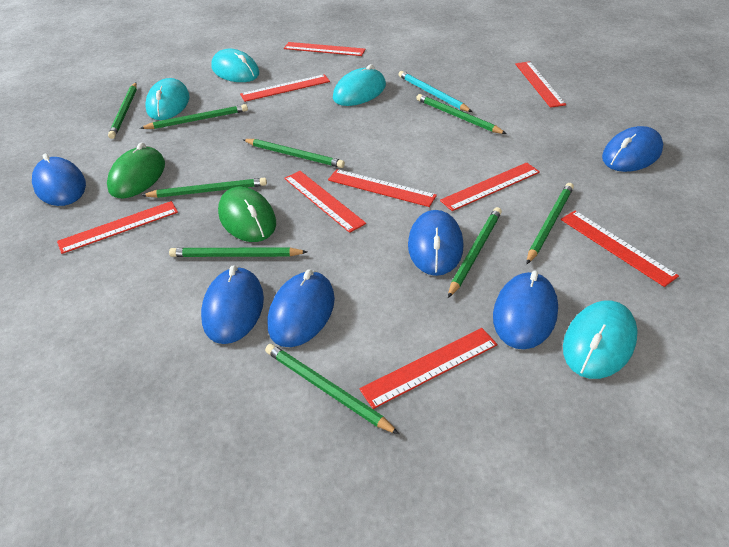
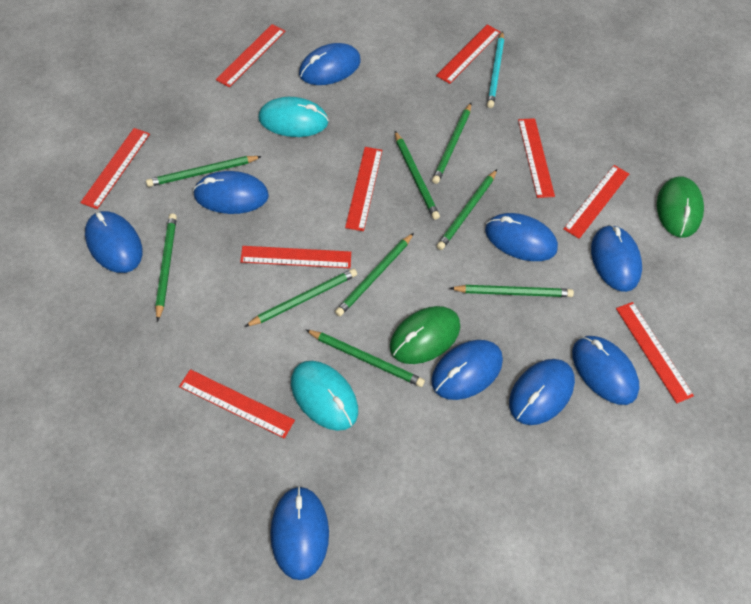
blue mouse: 6 -> 9
turquoise mouse: 4 -> 2

